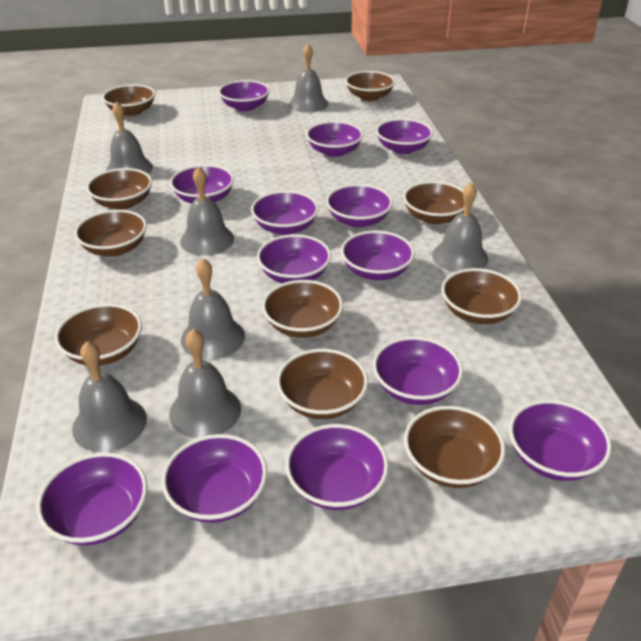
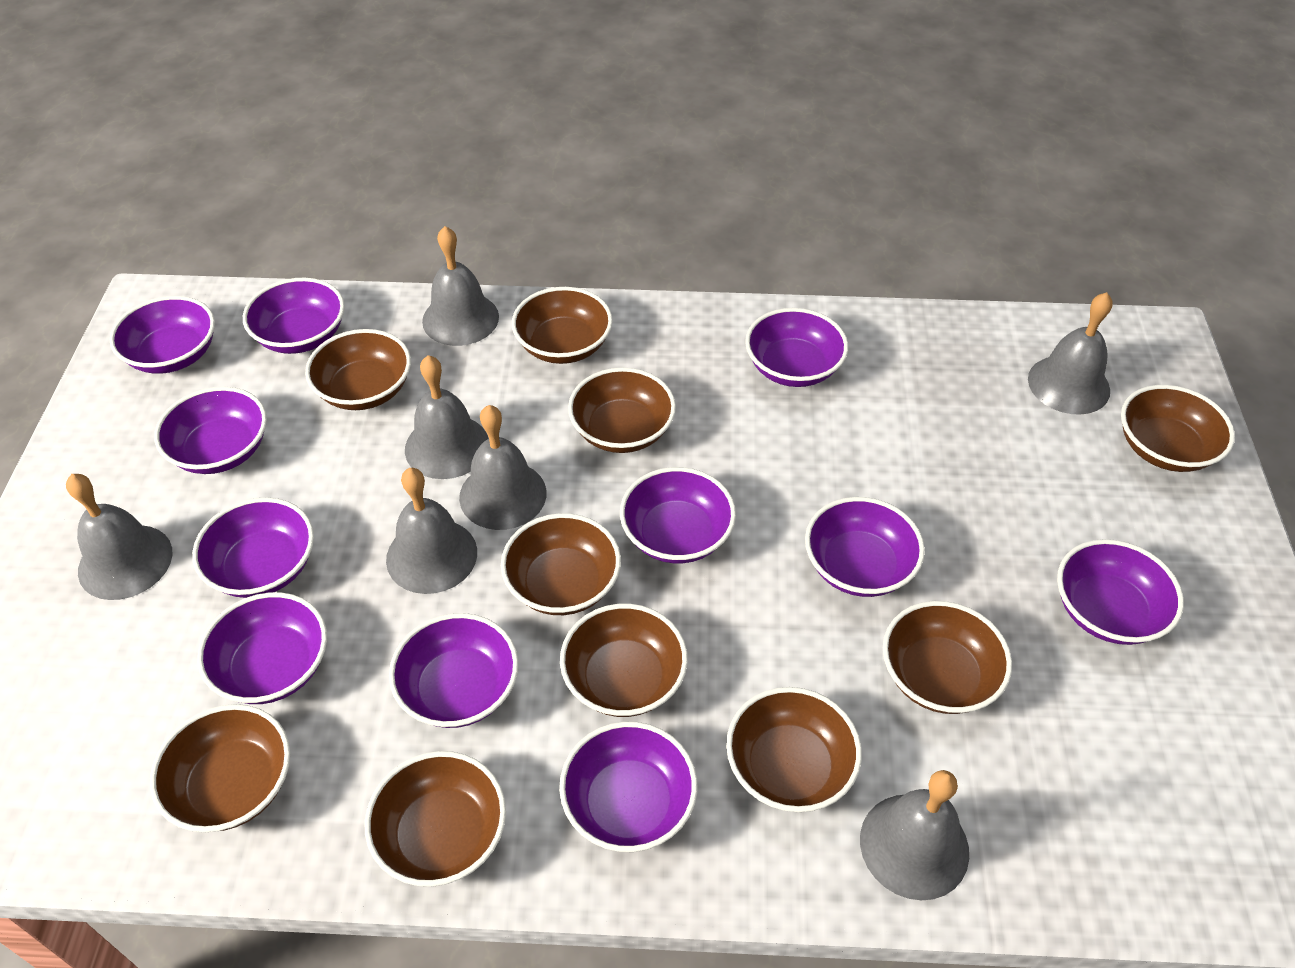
purple bowl: 13 -> 11

